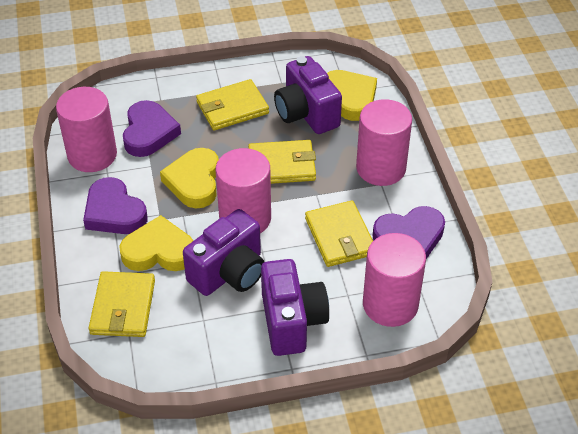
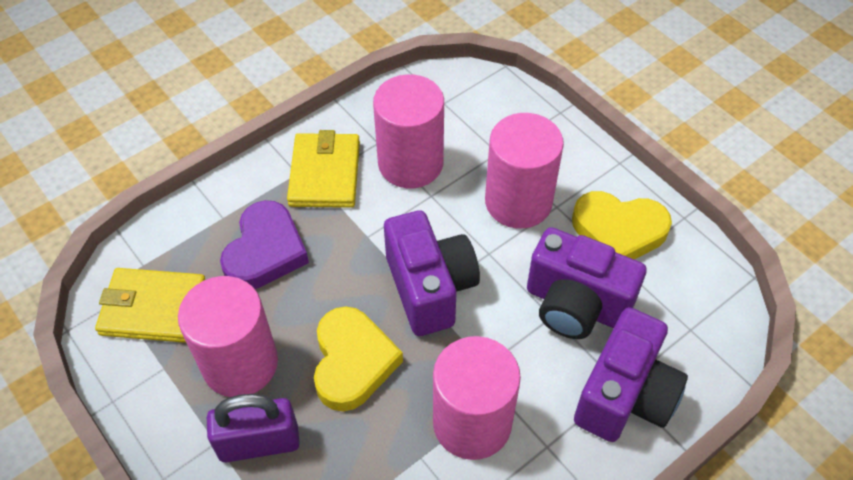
purple heart: 3 -> 1
purple padlock: 0 -> 1
yellow heart: 3 -> 2
yellow wallet: 4 -> 2

